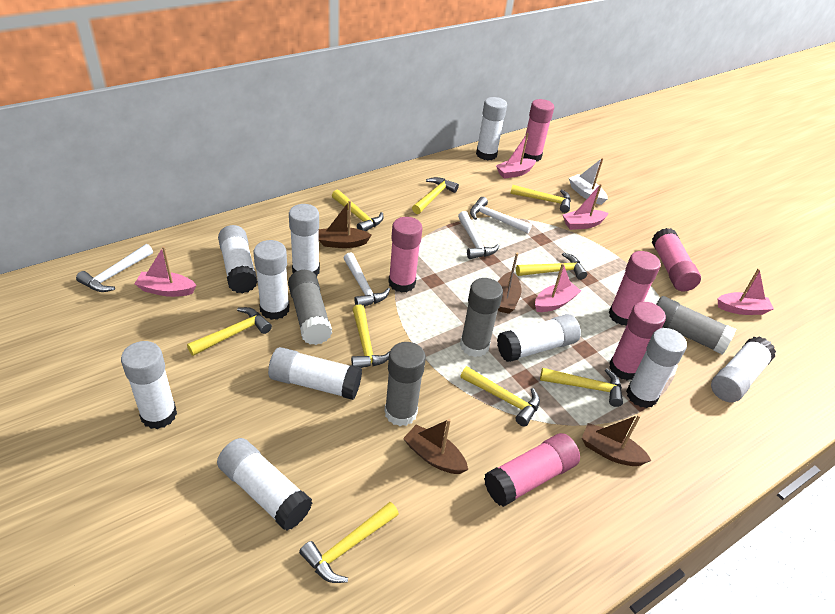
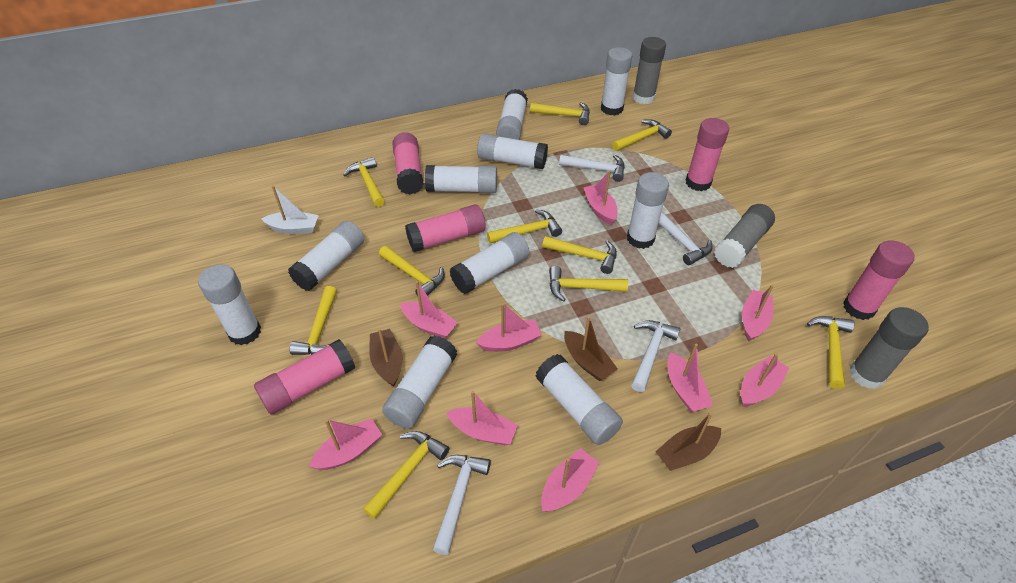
brown boat: 4 -> 3
grey glue stick: 4 -> 3
pink boat: 5 -> 9
pink glue stick: 6 -> 5
yellow hammer: 9 -> 10

